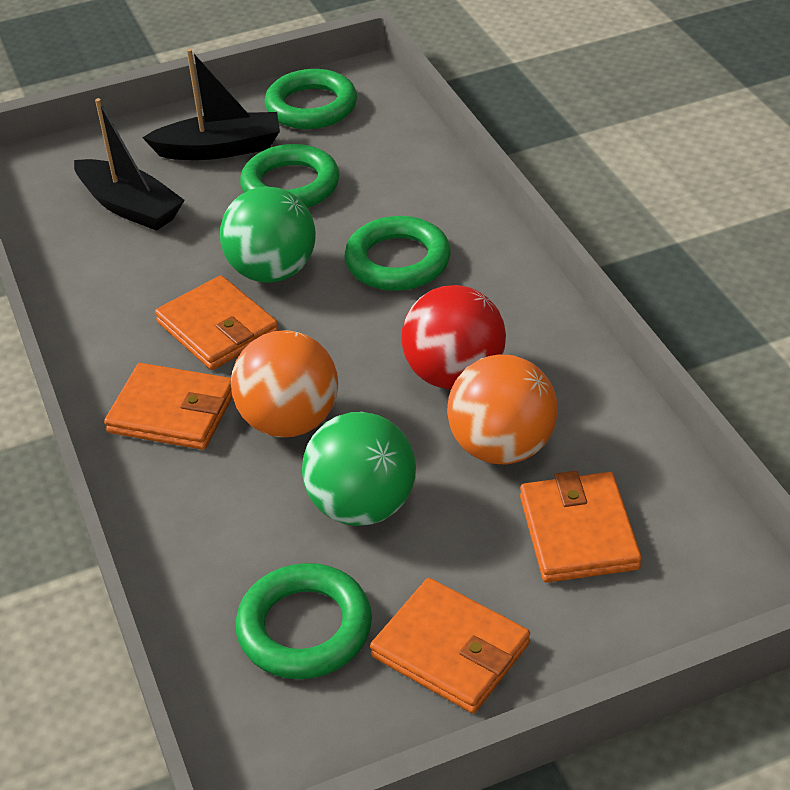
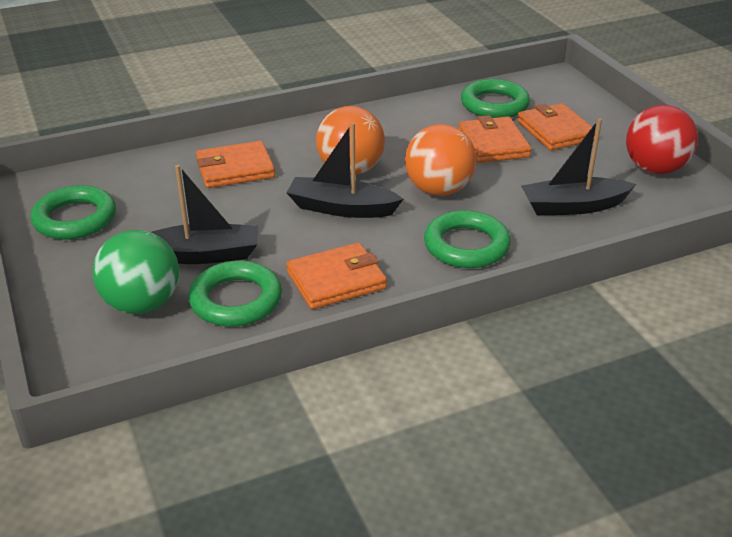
black boat: 2 -> 3
green ball: 2 -> 1

